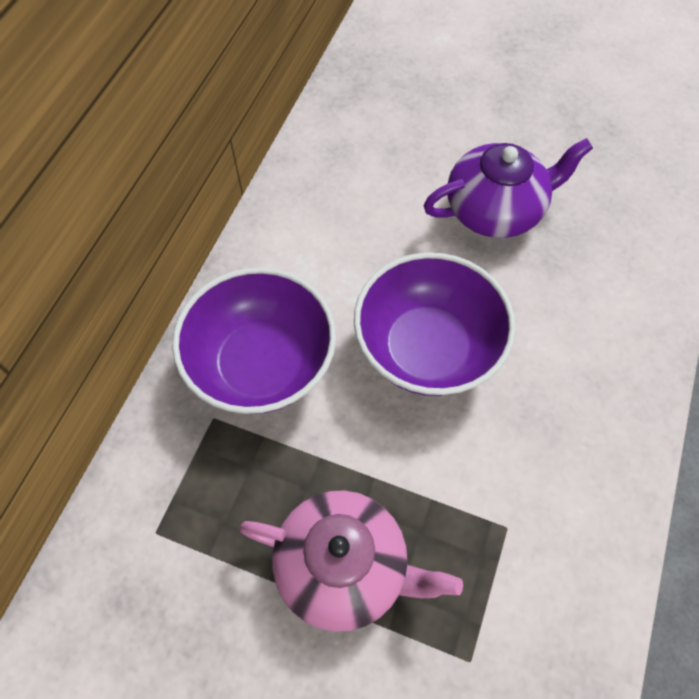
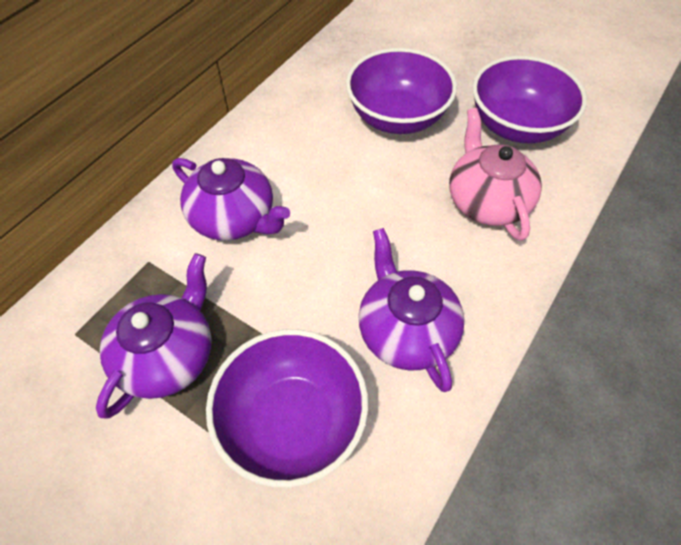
purple bowl: 2 -> 3
purple teapot: 1 -> 3

